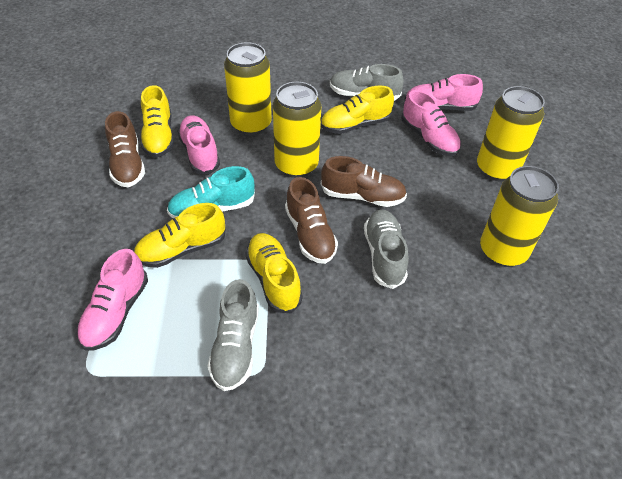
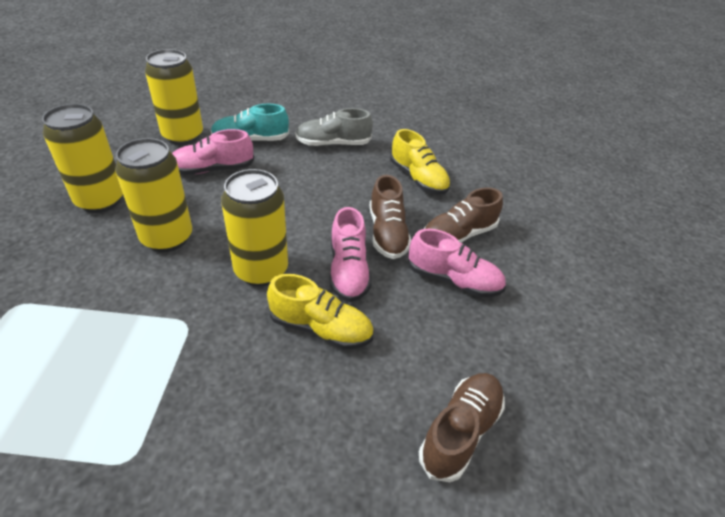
grey shoe: 3 -> 1
pink shoe: 4 -> 3
yellow shoe: 4 -> 2

